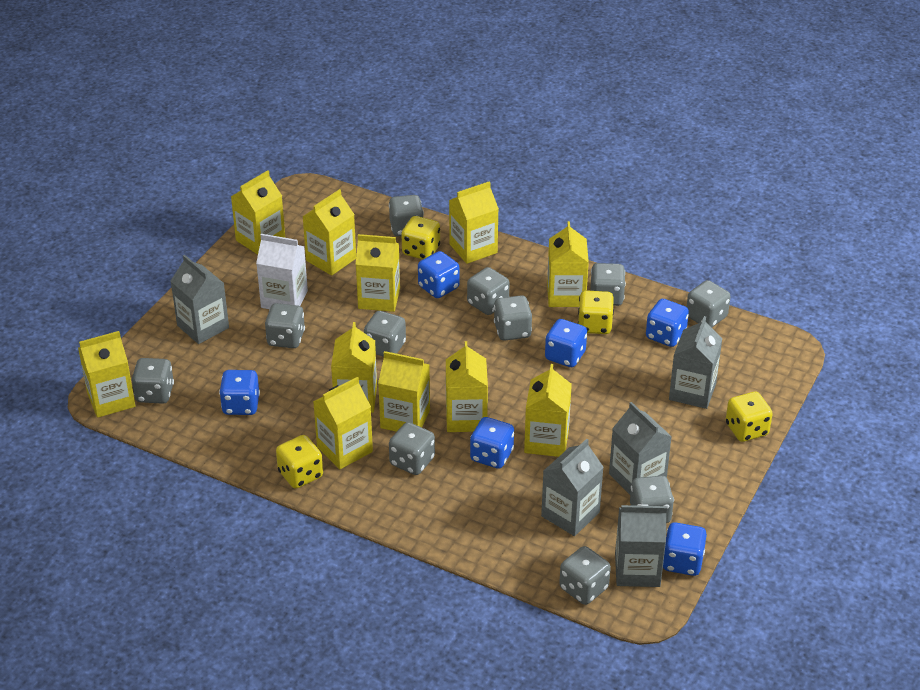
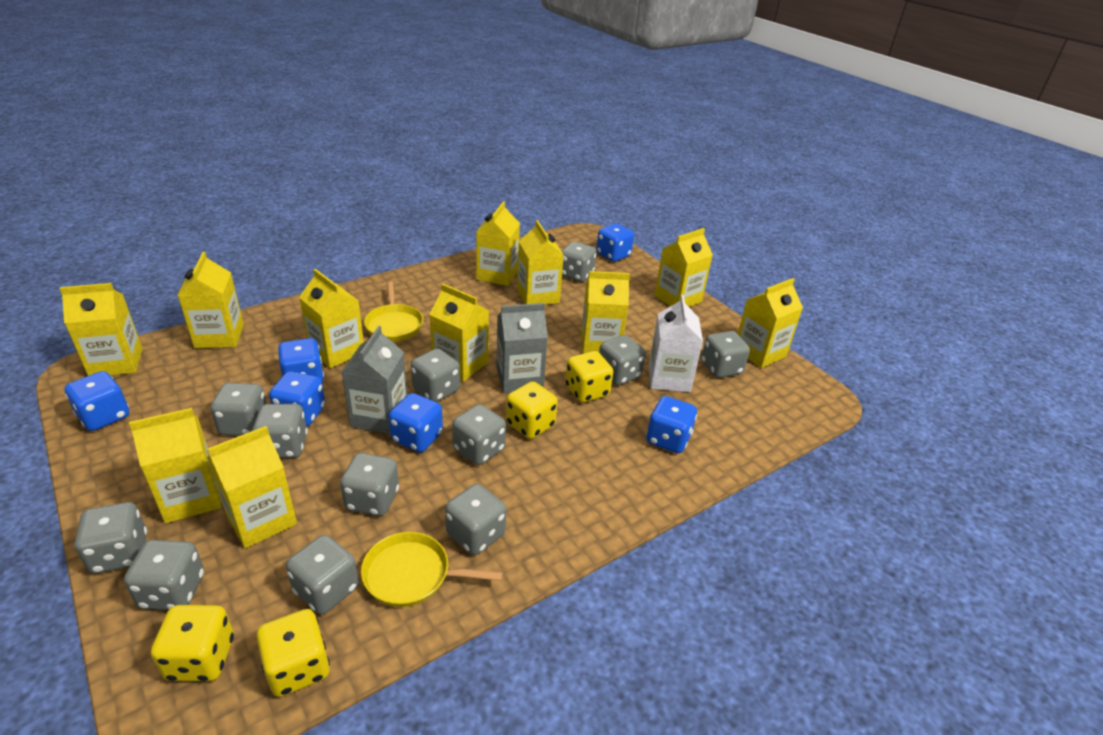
grey carton: 5 -> 2
grey dice: 11 -> 12
yellow pan: 0 -> 2

